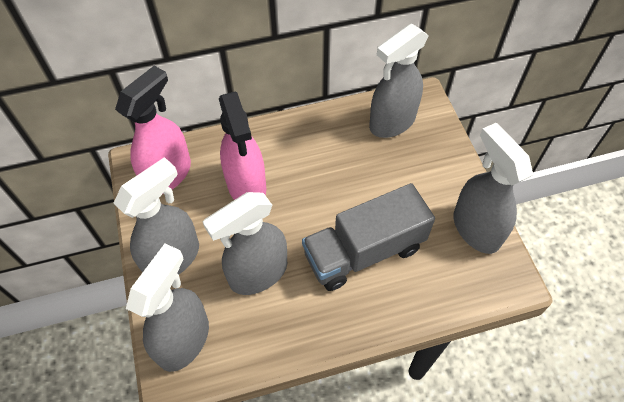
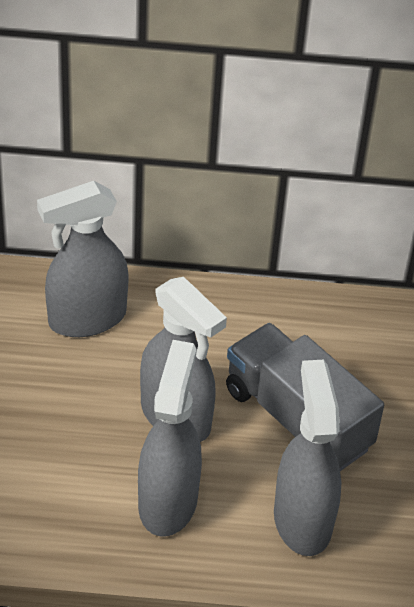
grey spray bottle: 5 -> 4
pink spray bottle: 2 -> 0

